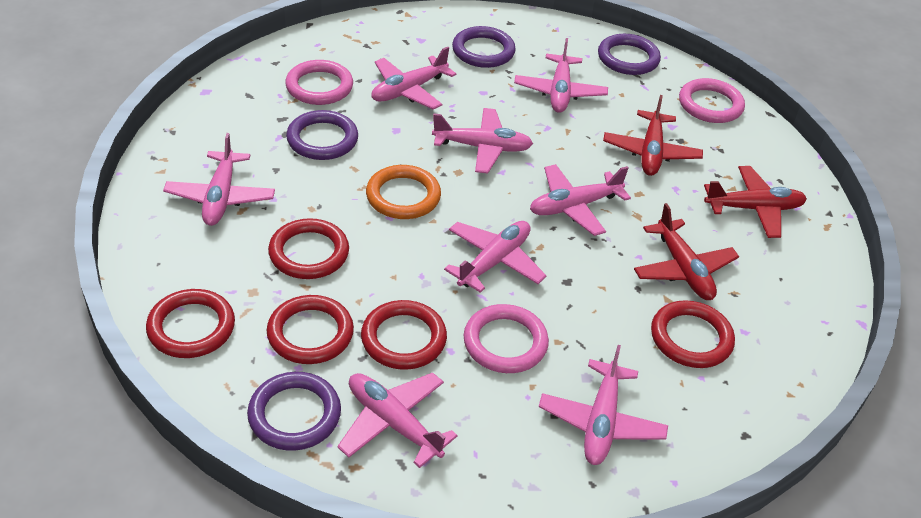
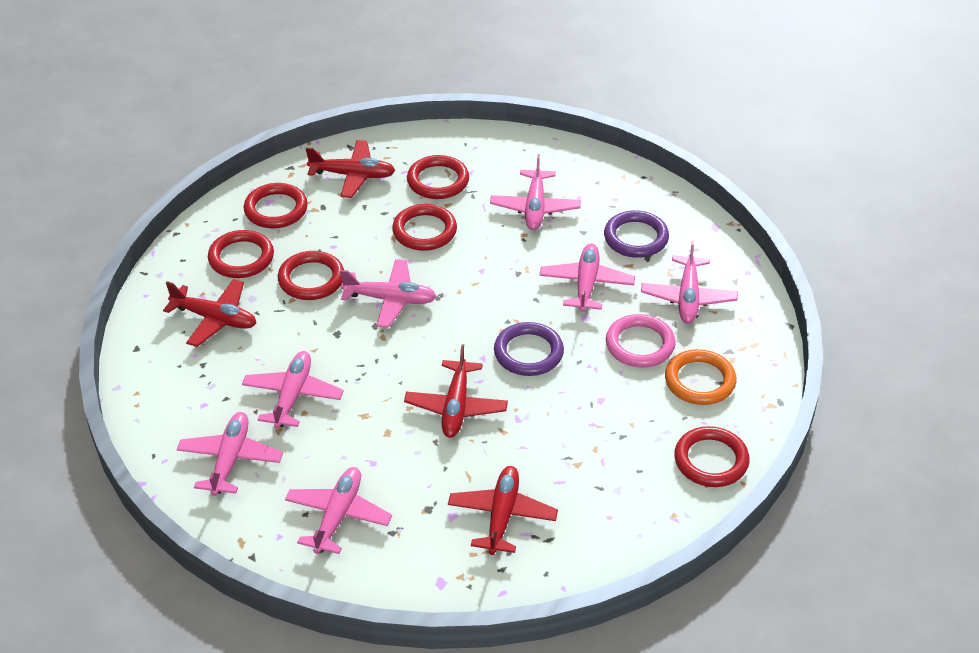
pink plane: 8 -> 7
pink ring: 3 -> 1
purple ring: 4 -> 2
red plane: 3 -> 4
red ring: 5 -> 6

